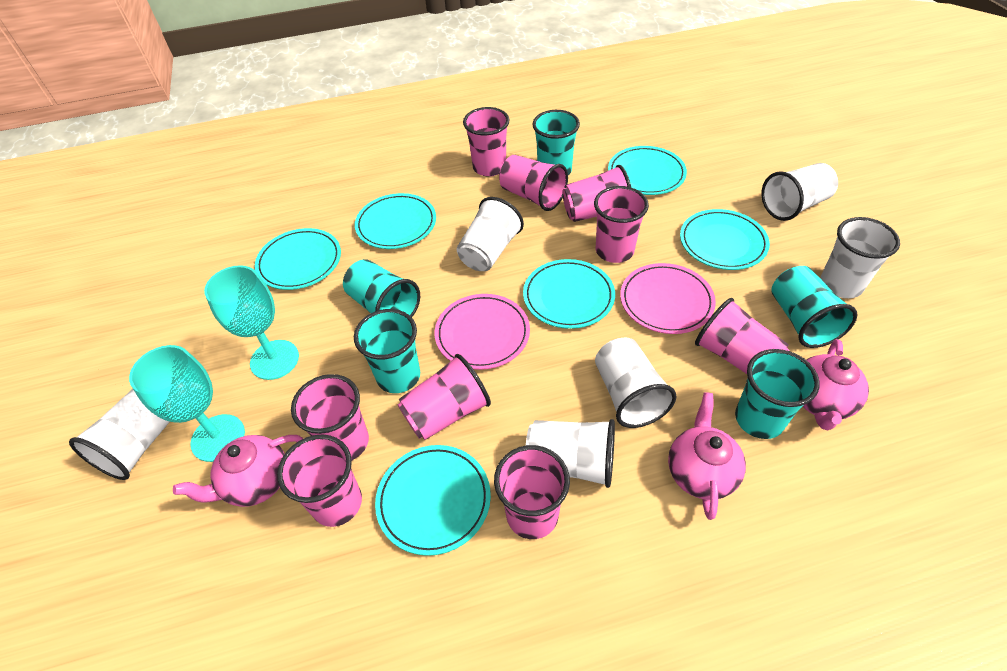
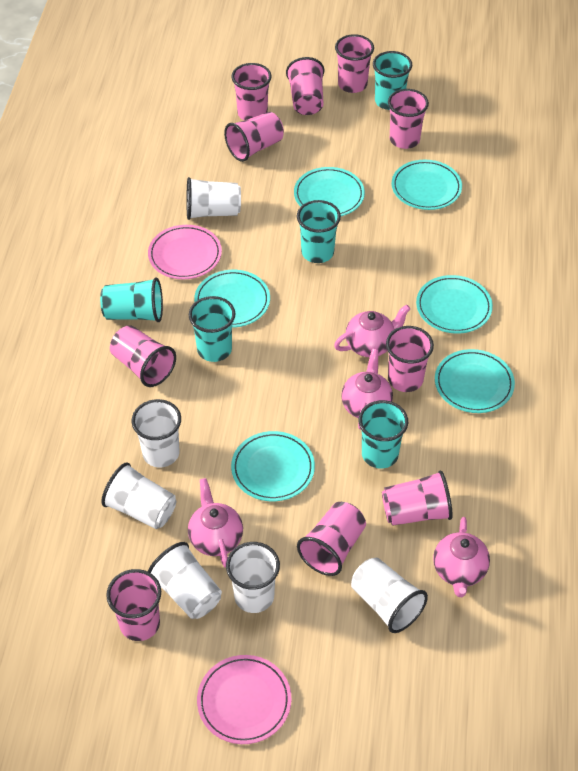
pink cup: 9 -> 10
pink teapot: 3 -> 4
turquoise goblet: 2 -> 0

